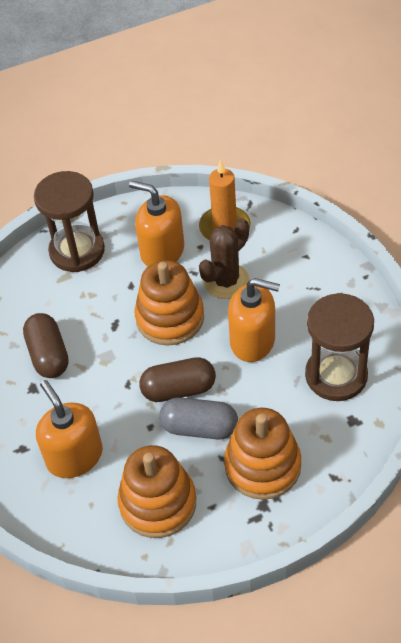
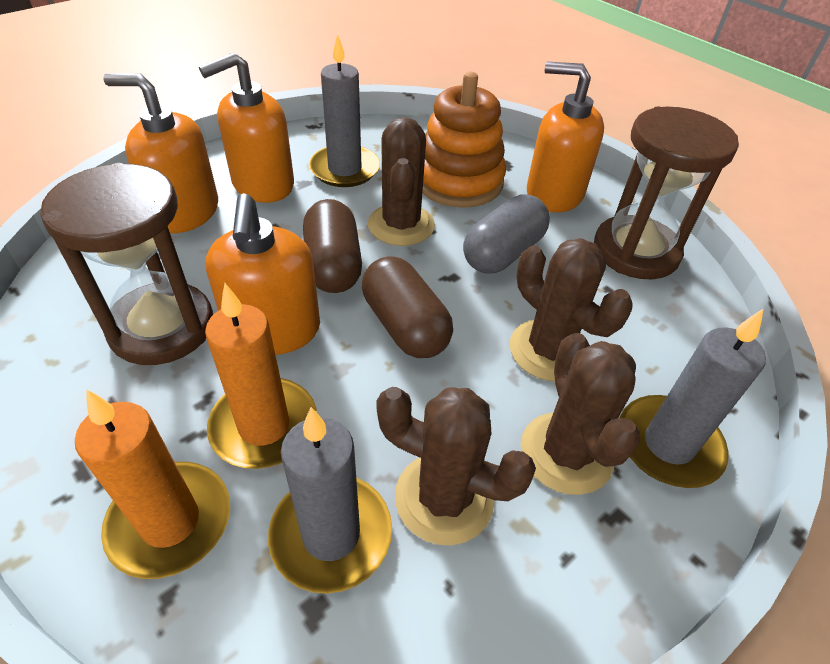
brown cactus: 1 -> 4
grey candle: 0 -> 3
orange candle: 1 -> 2
orange soap dispenser: 3 -> 4
orange stacking toy: 3 -> 1

